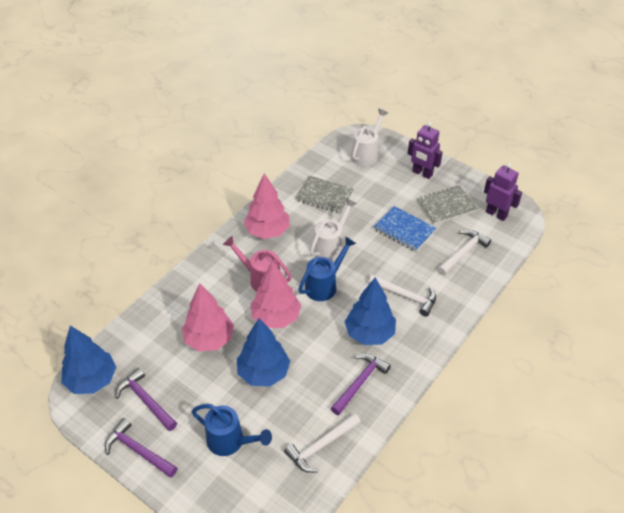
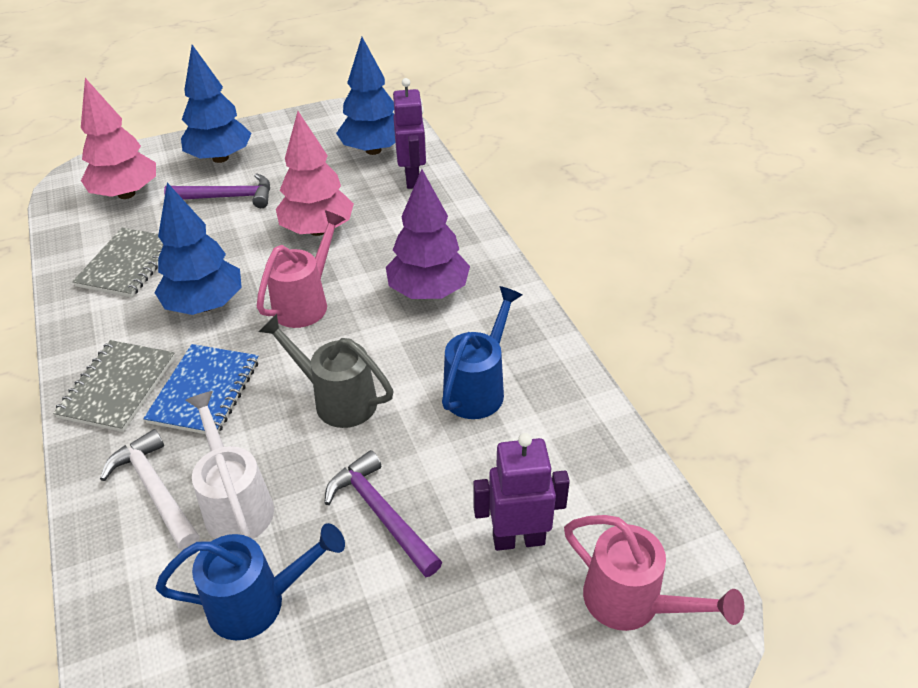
grey watering can: 0 -> 1
pink tree: 3 -> 2
pink watering can: 1 -> 2
purple hammer: 3 -> 2
purple tree: 0 -> 1
white hammer: 3 -> 1
white watering can: 2 -> 1

